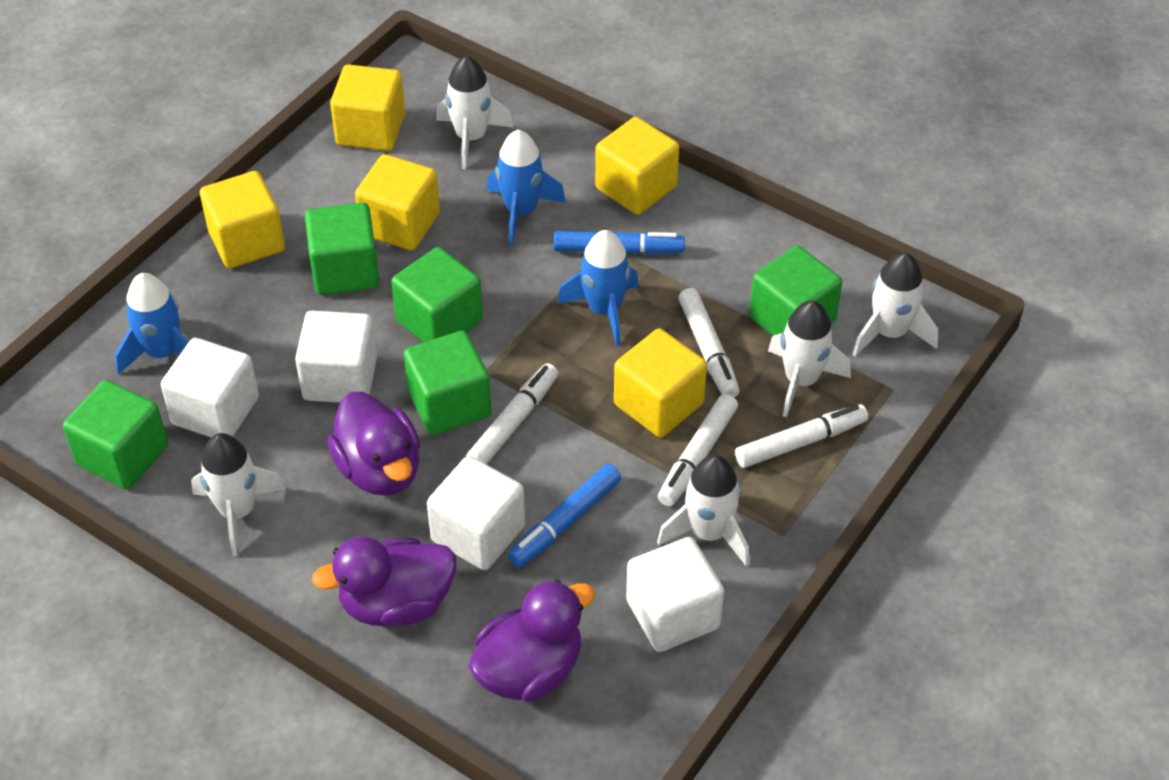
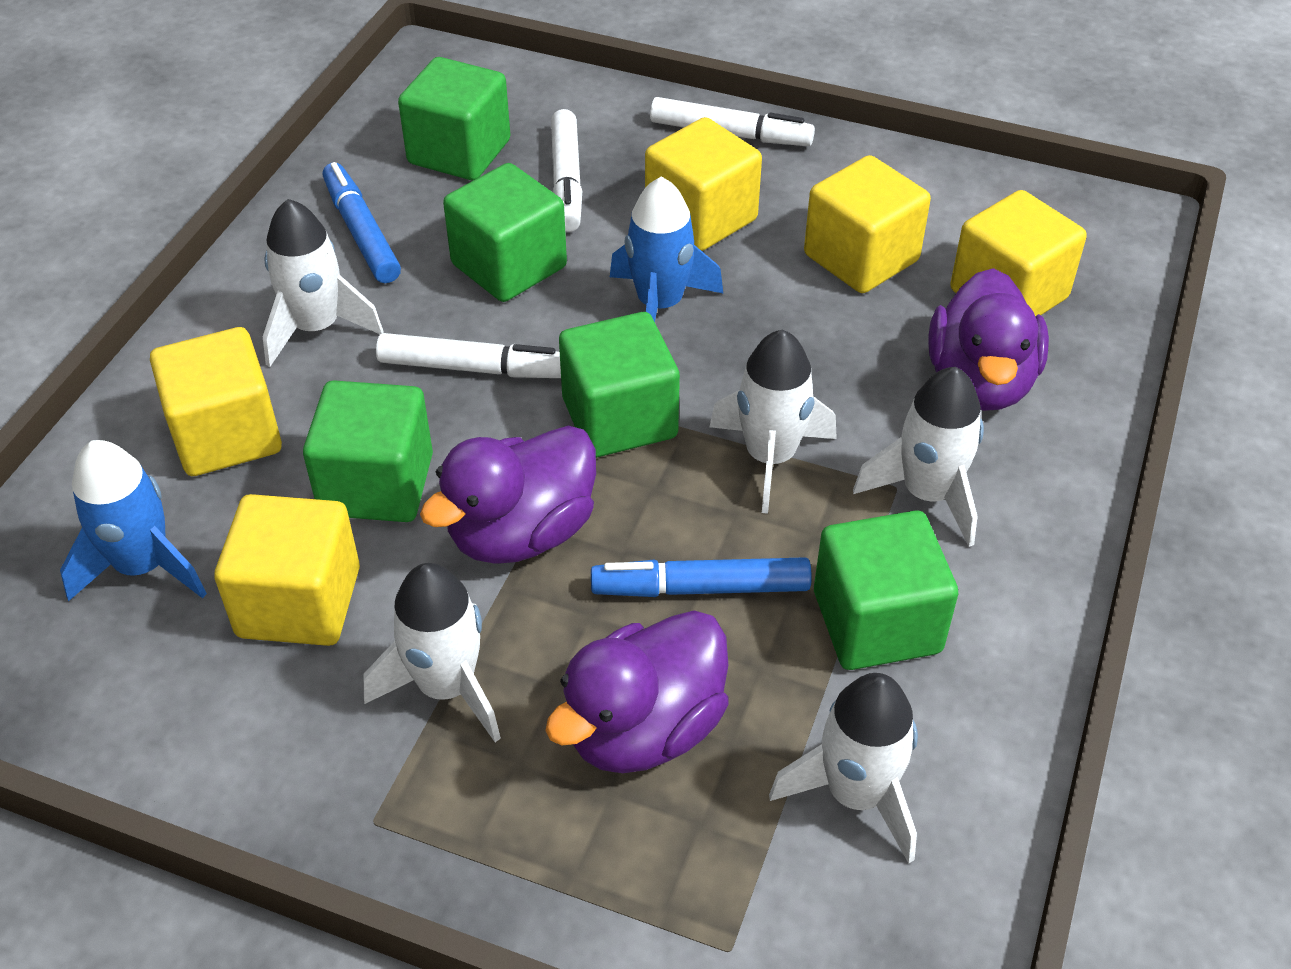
blue rocket: 3 -> 2
white cube: 4 -> 0
white marker: 4 -> 3

